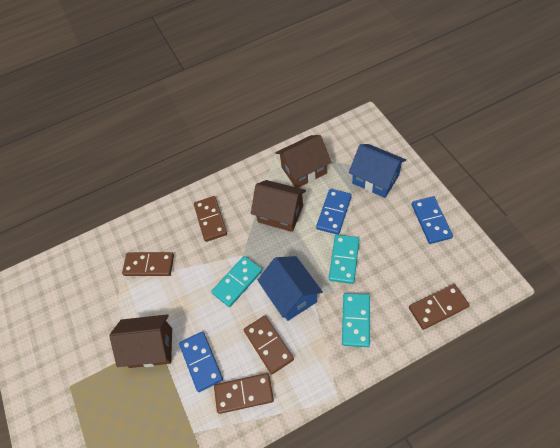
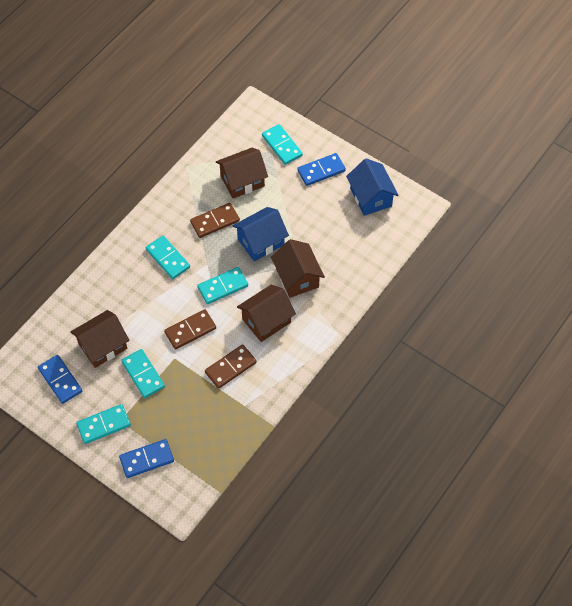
brown domino: 5 -> 3
brown house: 3 -> 4
turquoise domino: 3 -> 5

